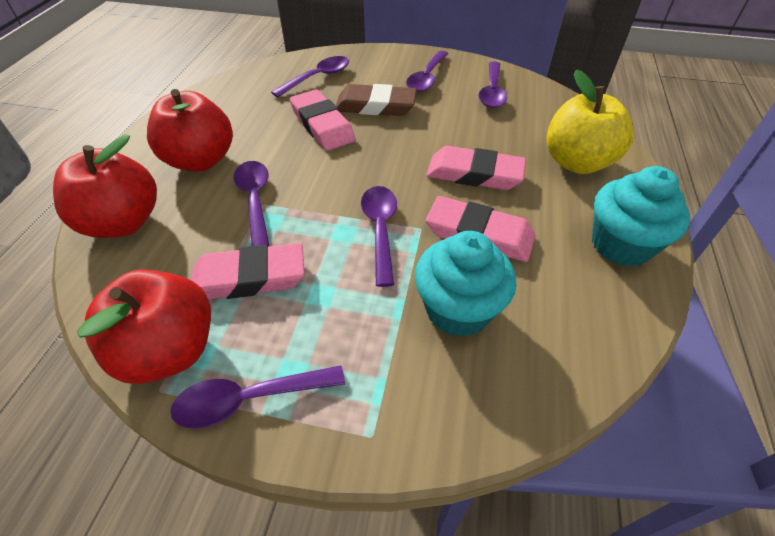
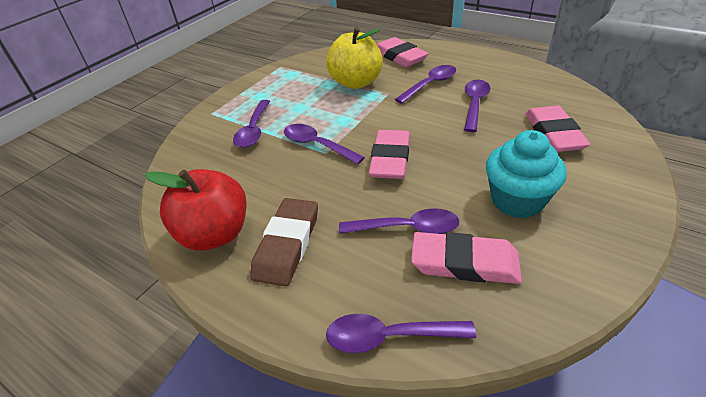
red apple: 3 -> 1
turquoise cupcake: 2 -> 1

